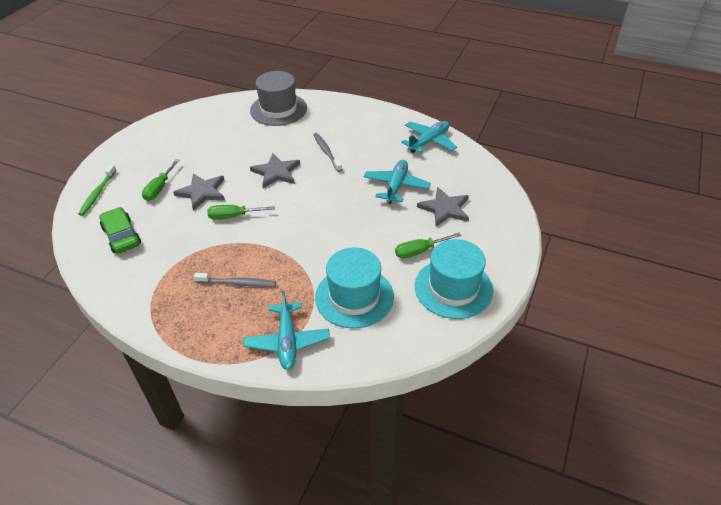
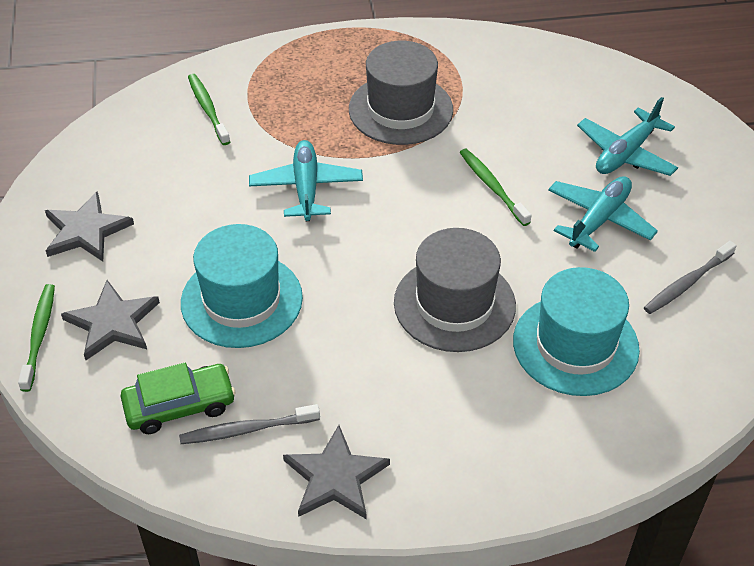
green screwdriver: 3 -> 0
green toothbrush: 1 -> 3
grey hat: 1 -> 2

